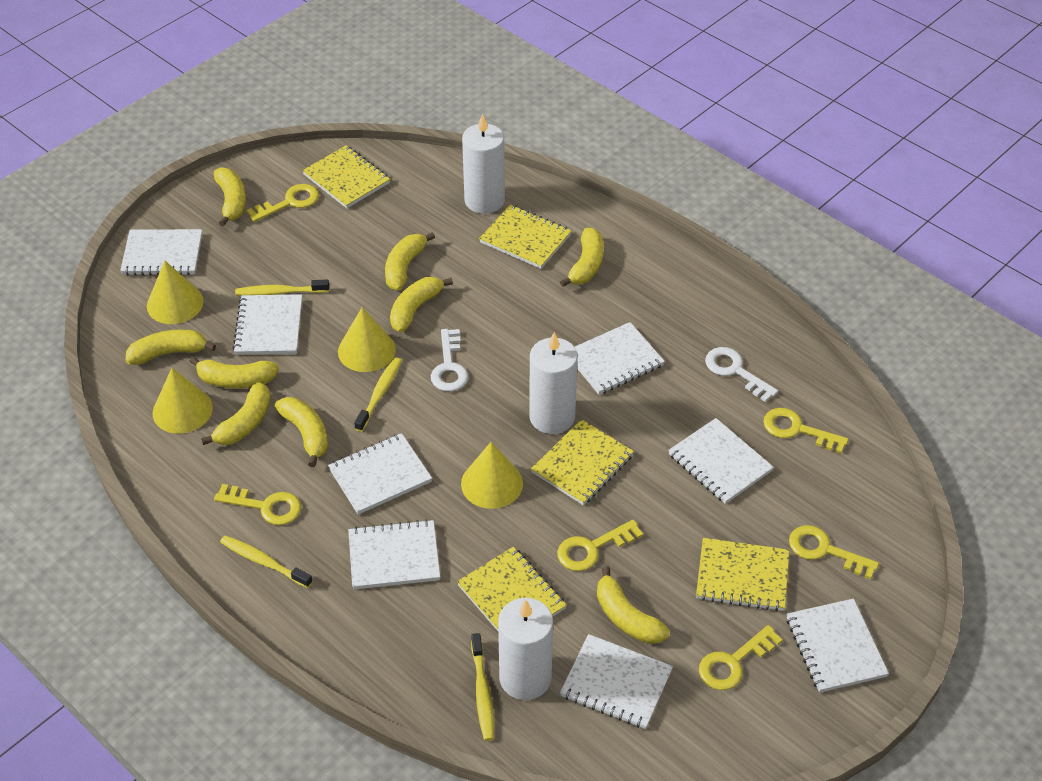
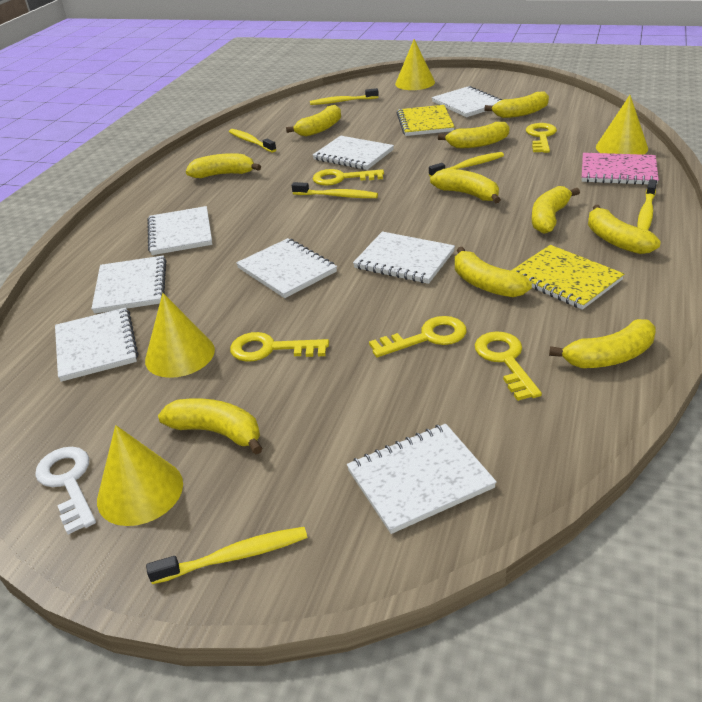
pink notebook: 0 -> 1
white candle: 3 -> 0
white key: 2 -> 1
yellow banana: 9 -> 10
yellow key: 6 -> 5
yellow notebook: 5 -> 2
yellow toothbrush: 4 -> 6

